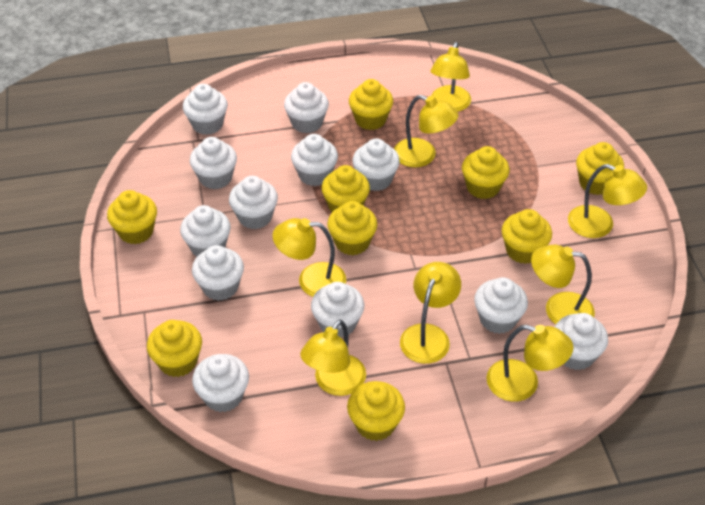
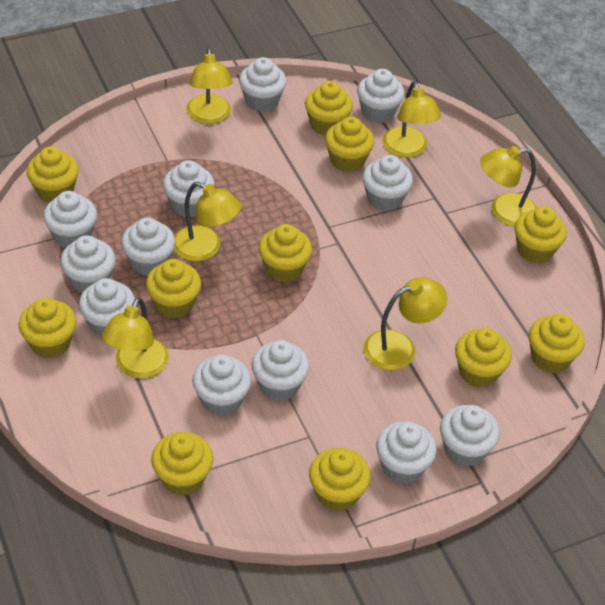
yellow cupcake: 9 -> 11
yellow lamp: 8 -> 6

